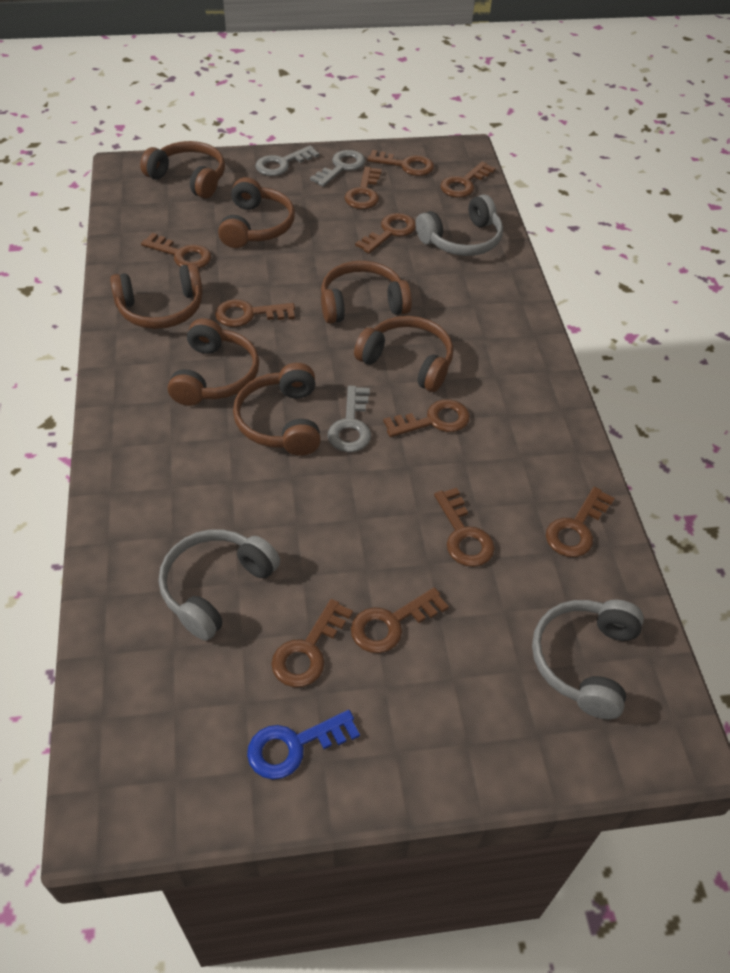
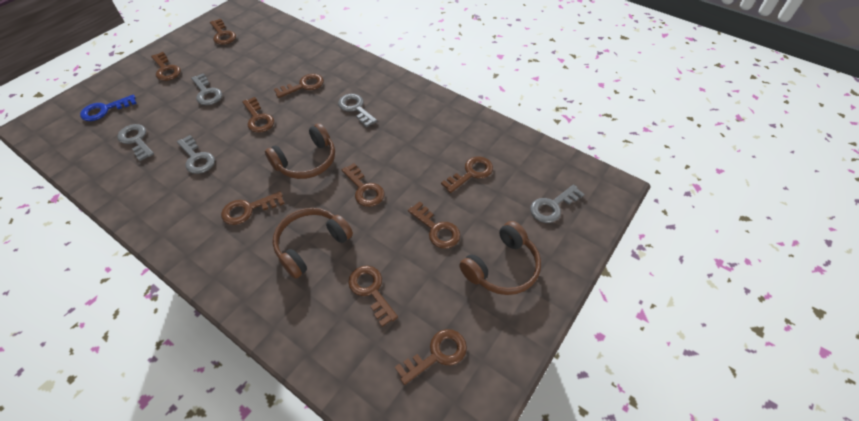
brown headphones: 7 -> 3
brown key: 11 -> 10
grey headphones: 3 -> 0
grey key: 3 -> 5

